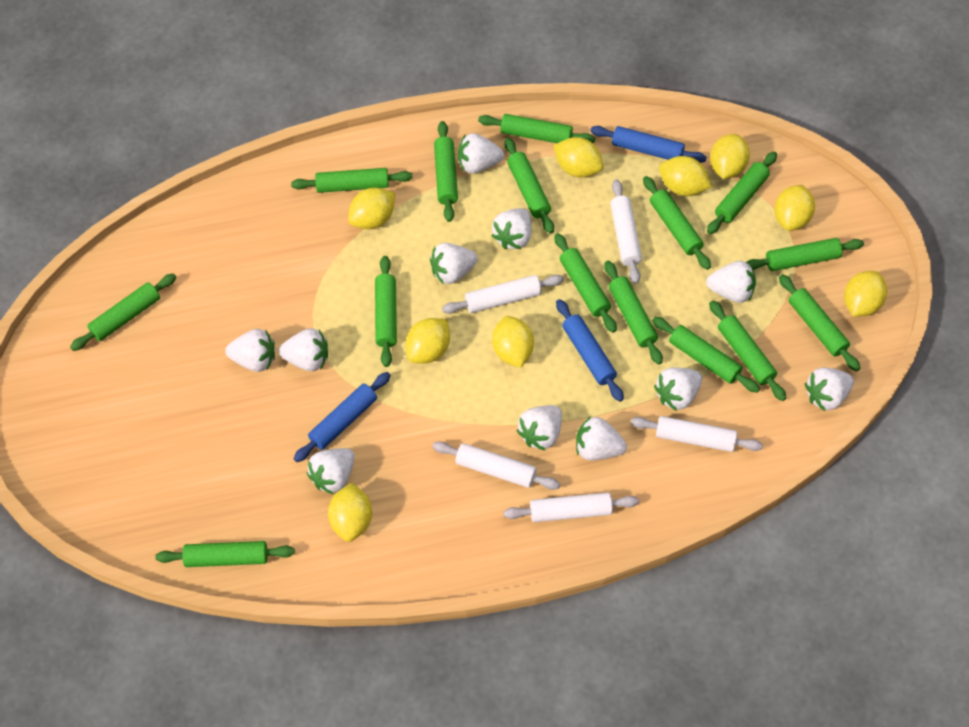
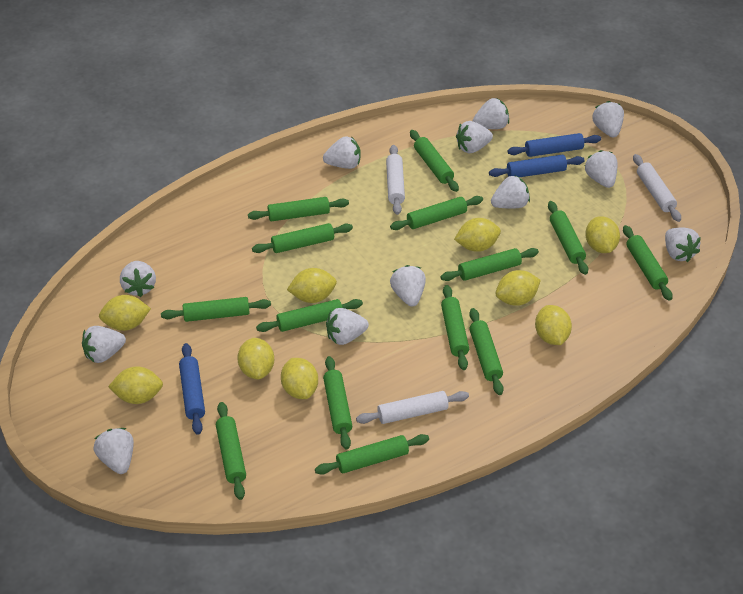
green rolling pin: 15 -> 14
white rolling pin: 5 -> 3
white strawberry: 11 -> 12

